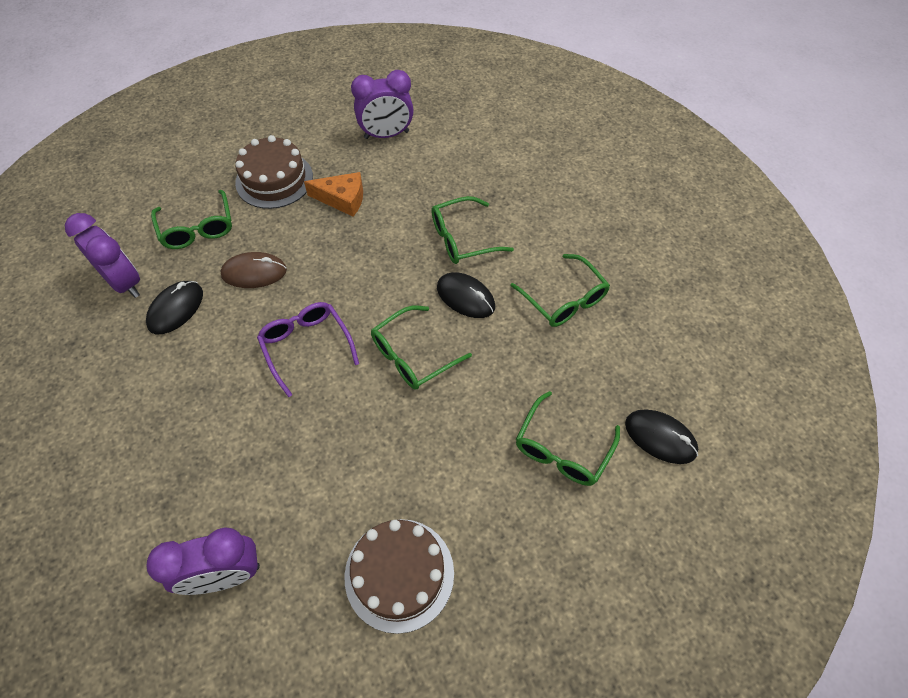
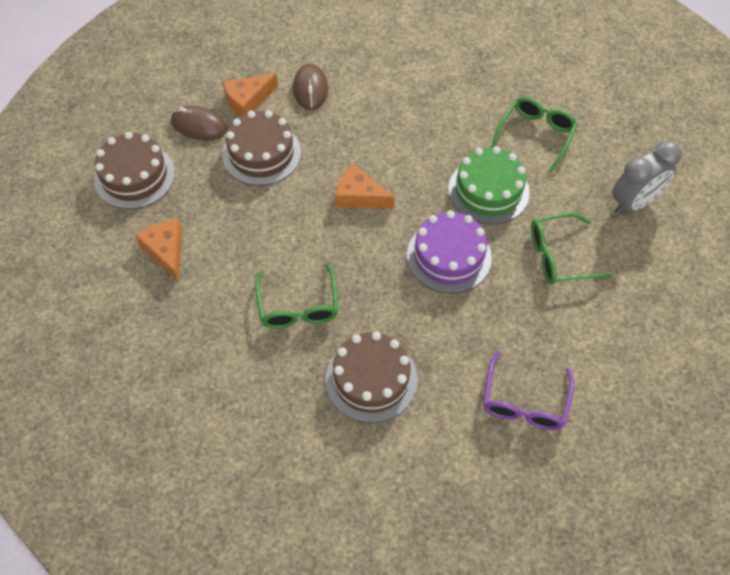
black mouse: 3 -> 0
brown cake: 2 -> 3
brown mouse: 1 -> 2
green cake: 0 -> 1
green glasses: 5 -> 3
grey clock: 0 -> 1
orange cheese: 1 -> 3
purple cake: 0 -> 1
purple clock: 3 -> 0

